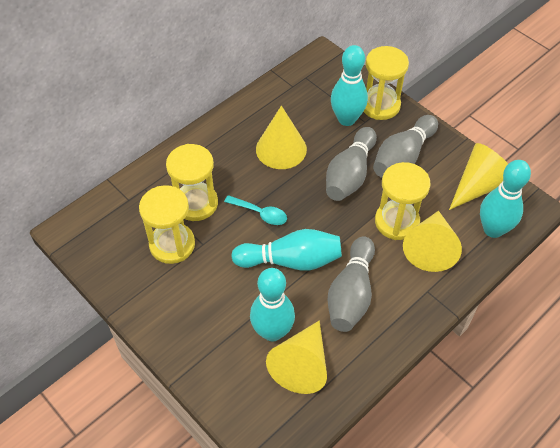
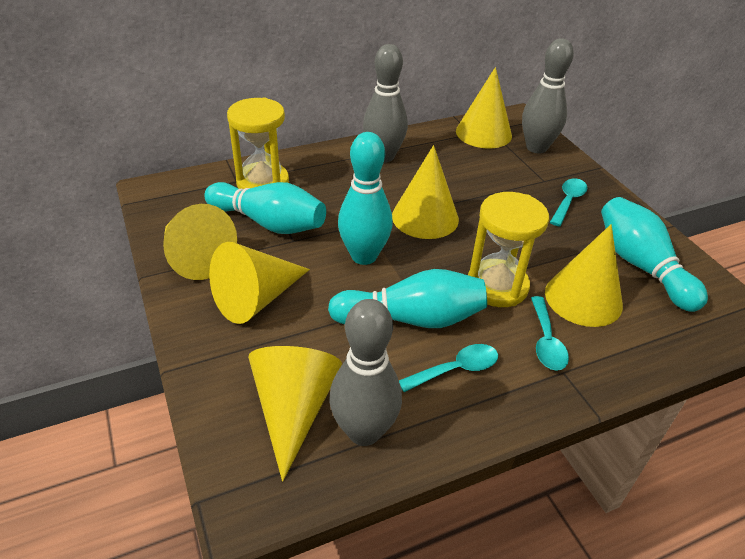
turquoise spoon: 1 -> 3
yellow cone: 4 -> 6
yellow hourglass: 4 -> 2

